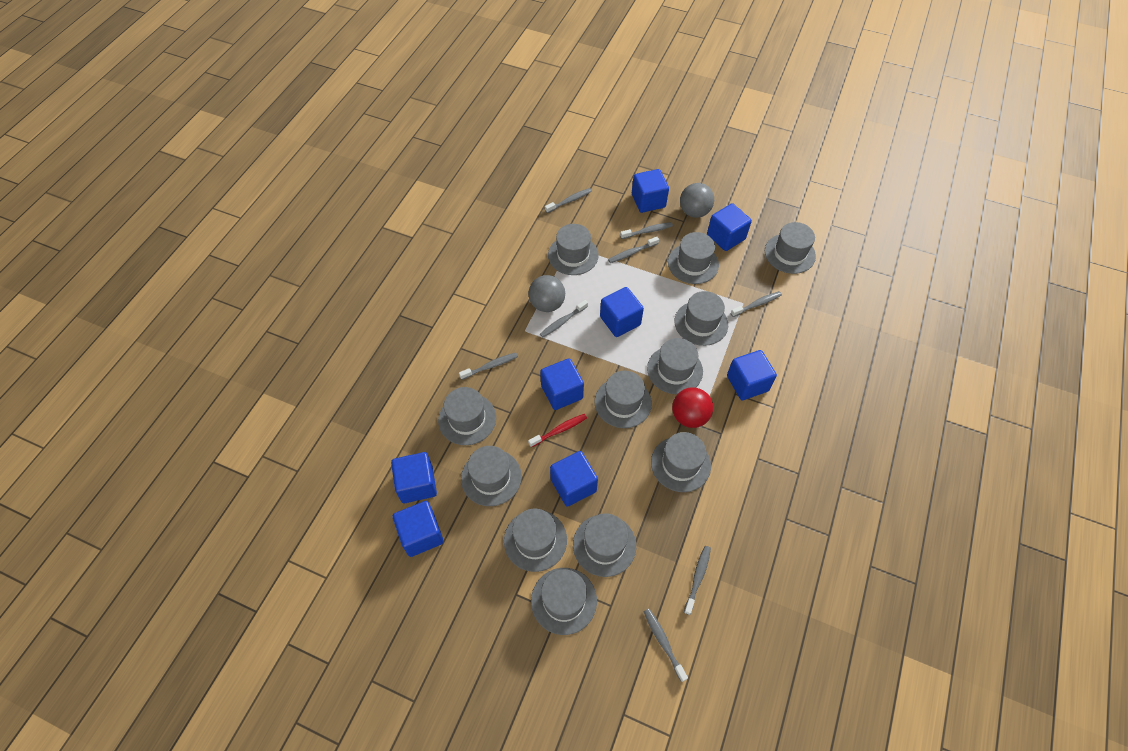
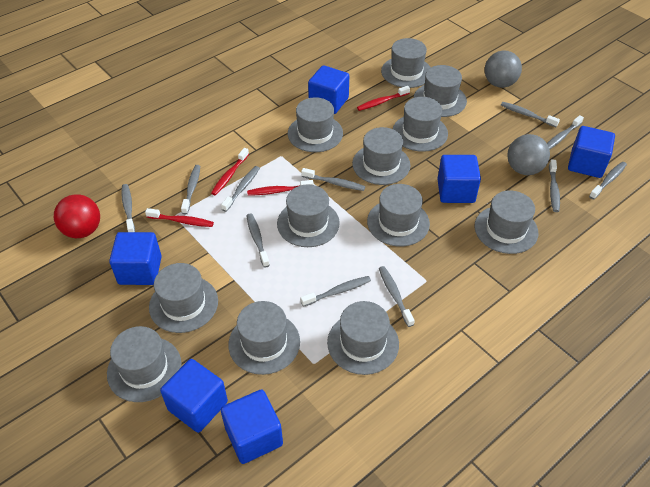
blue cube: 8 -> 6
grey toothbrush: 8 -> 11
red toothbrush: 1 -> 4

